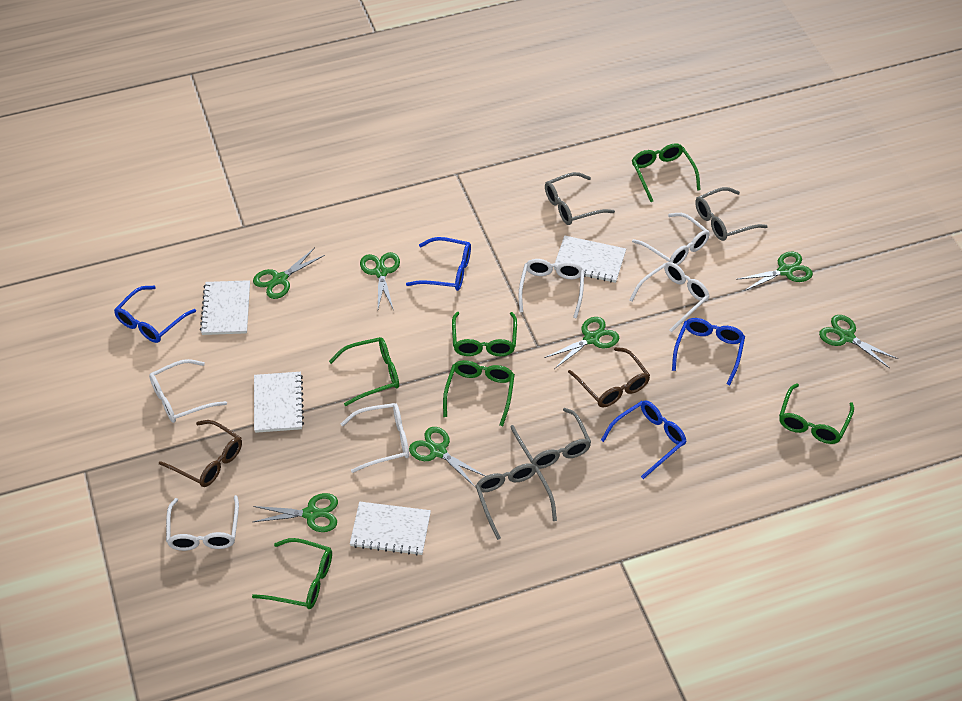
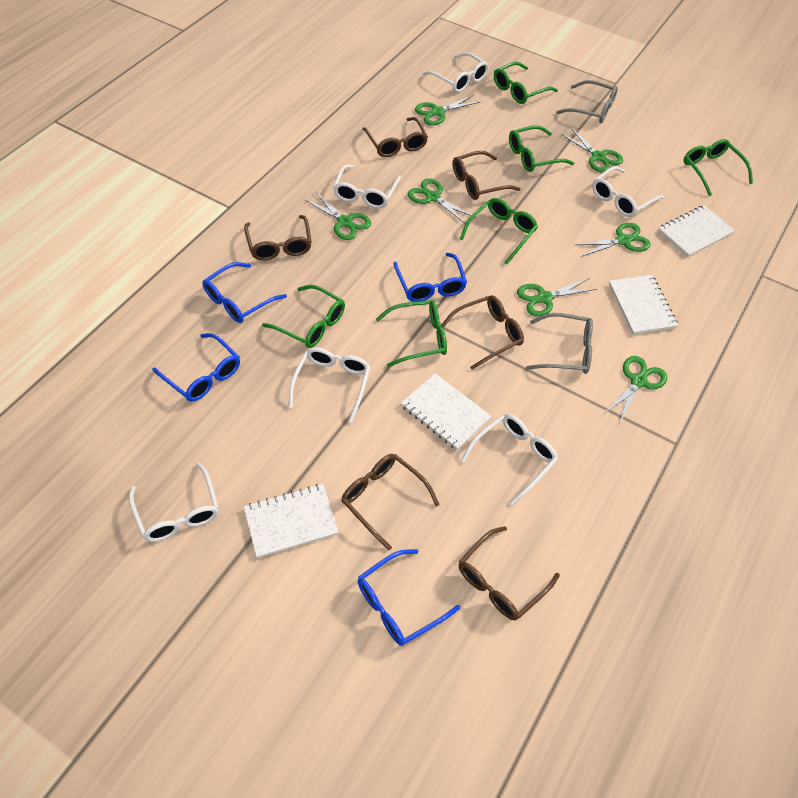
brown glasses: 2 -> 6
grey glasses: 4 -> 2

